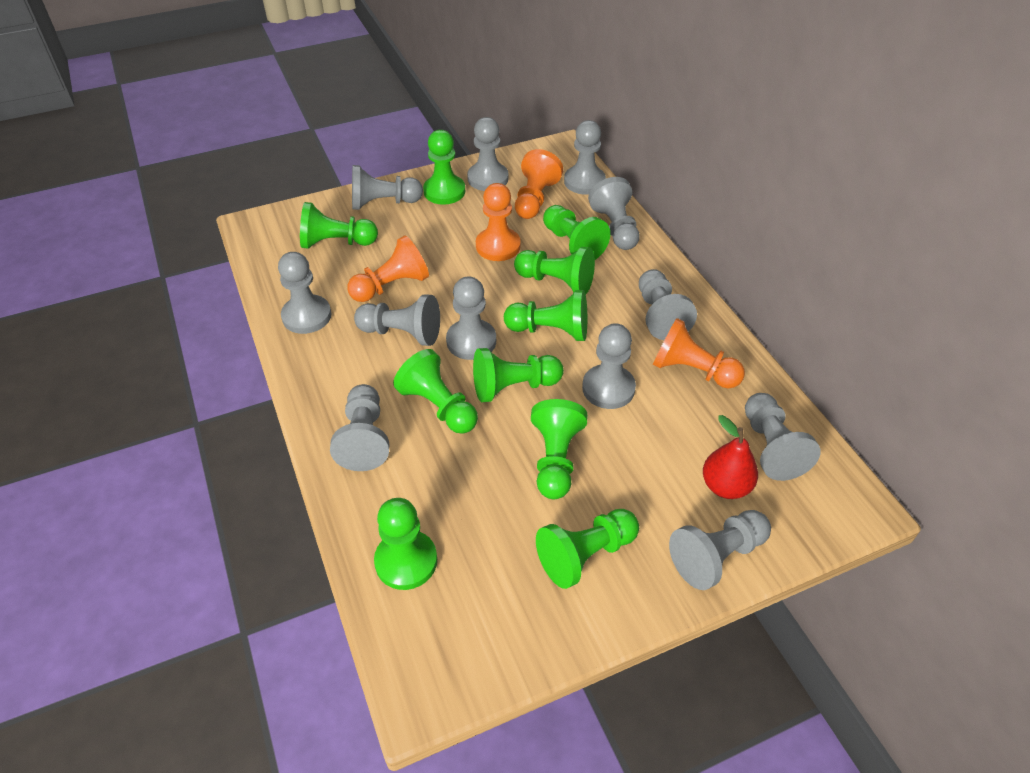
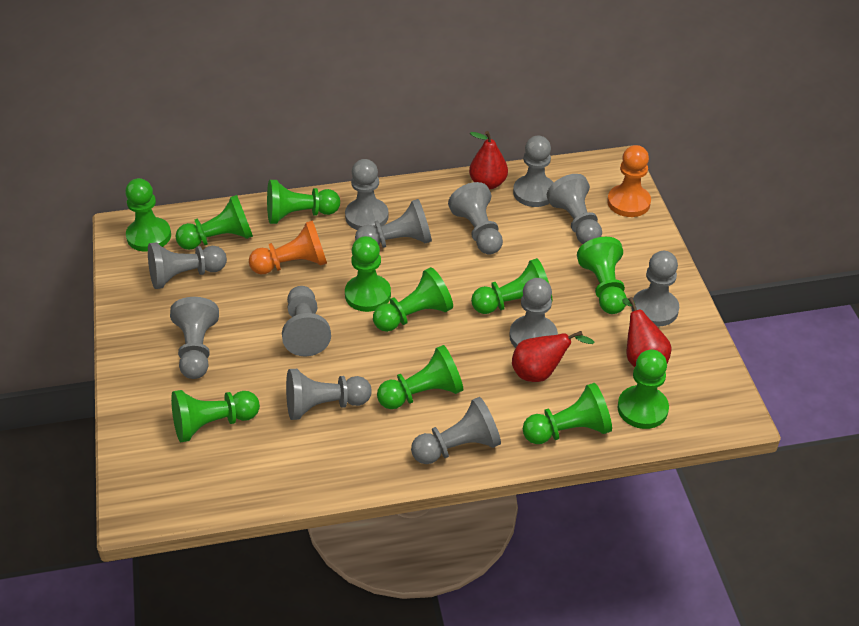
green pawn: 10 -> 11
orange pawn: 4 -> 2
red pear: 1 -> 3

